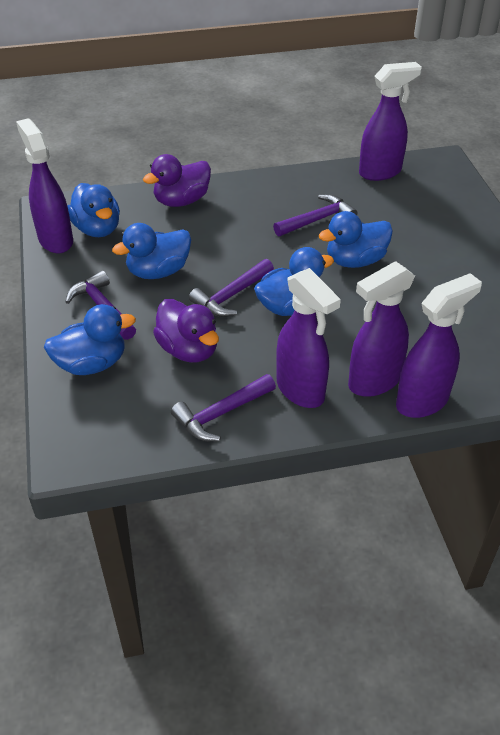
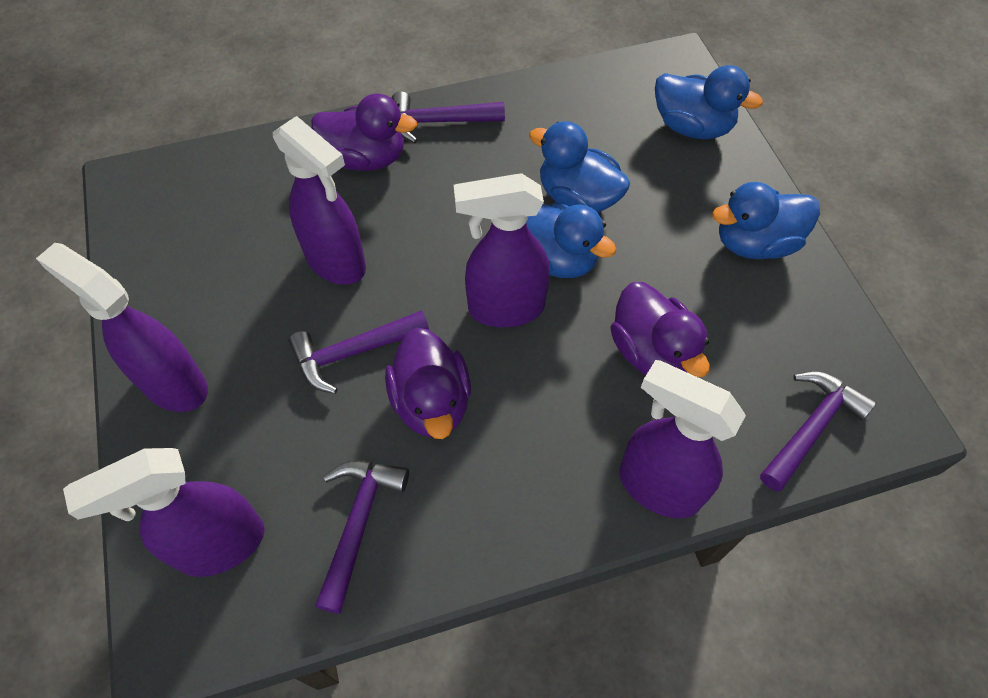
blue duck: 5 -> 4
purple duck: 2 -> 3

